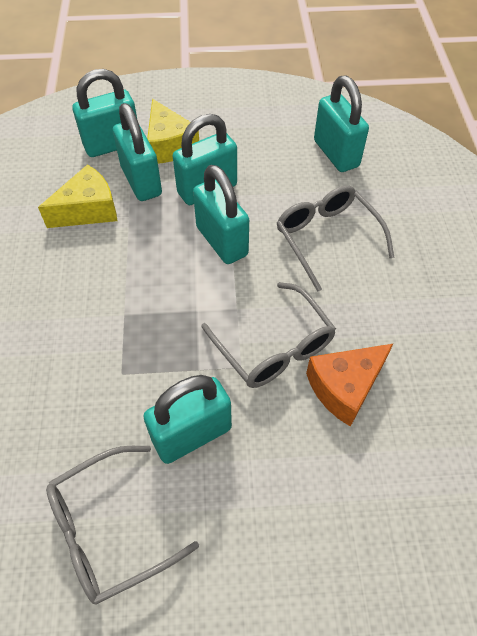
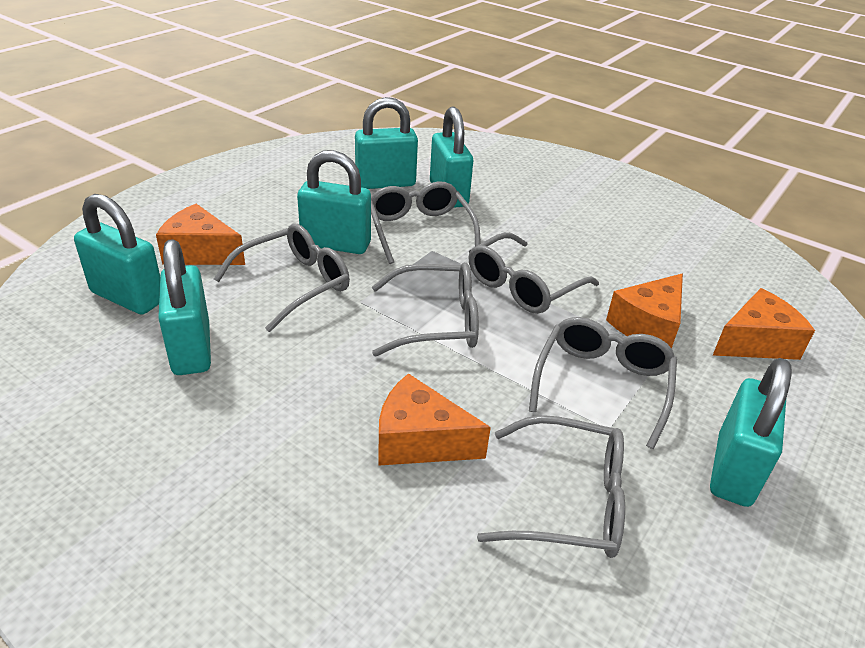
grey glasses: 3 -> 6
orange cheese: 1 -> 4
yellow cheese: 2 -> 0

